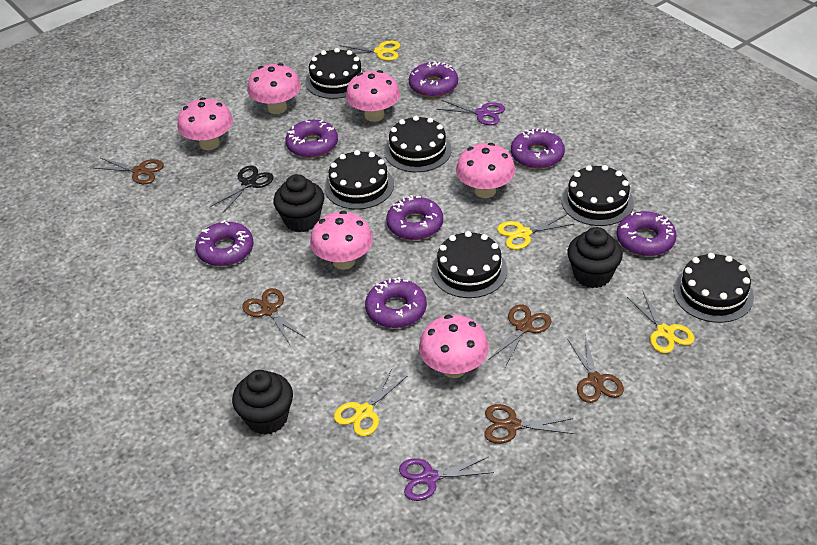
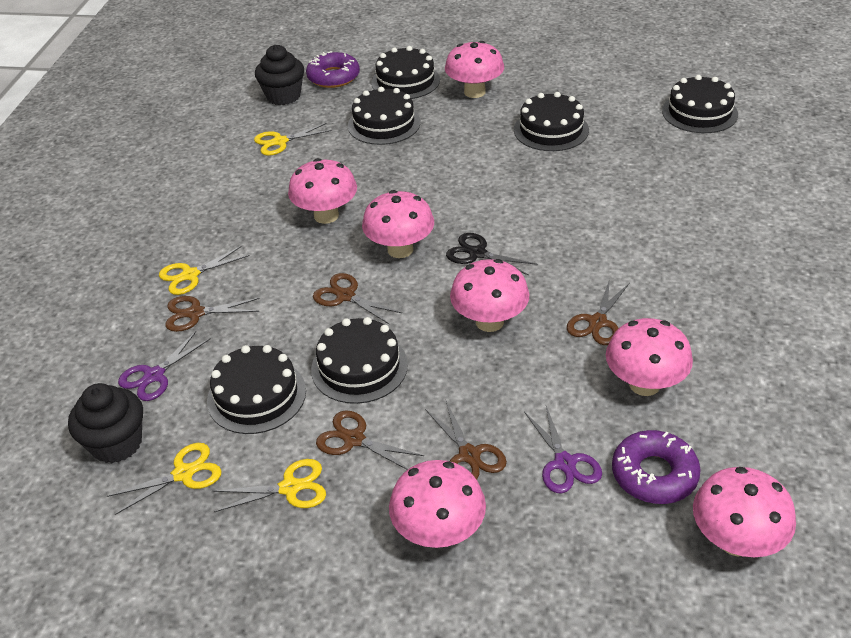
black cupcake: 3 -> 2
pink mushroom: 6 -> 7
purple donut: 7 -> 2

